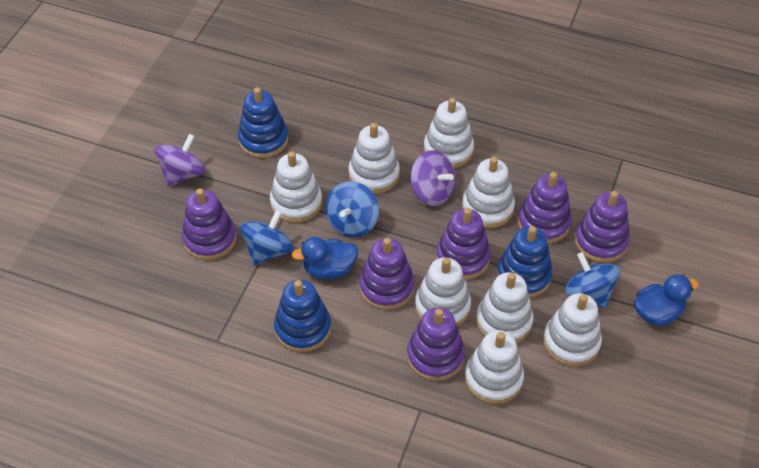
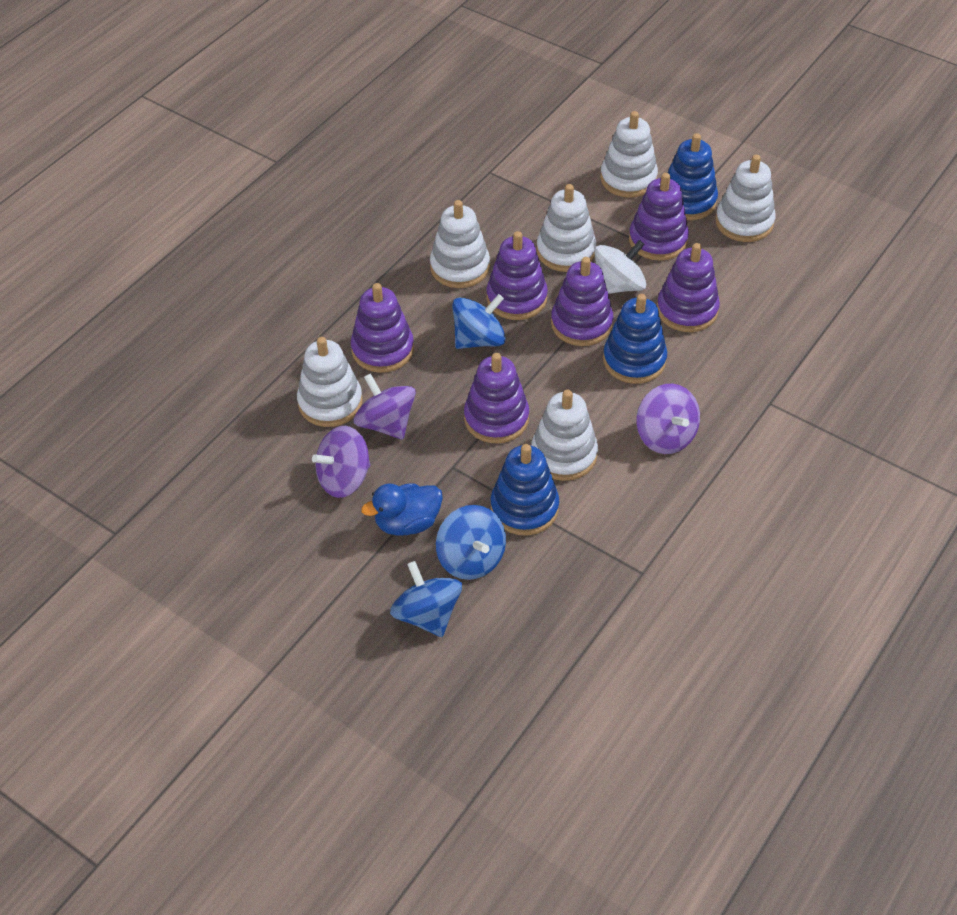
blue duck: 2 -> 1
purple spinning top: 2 -> 3
white spinning top: 0 -> 1
white stacking toy: 8 -> 6

